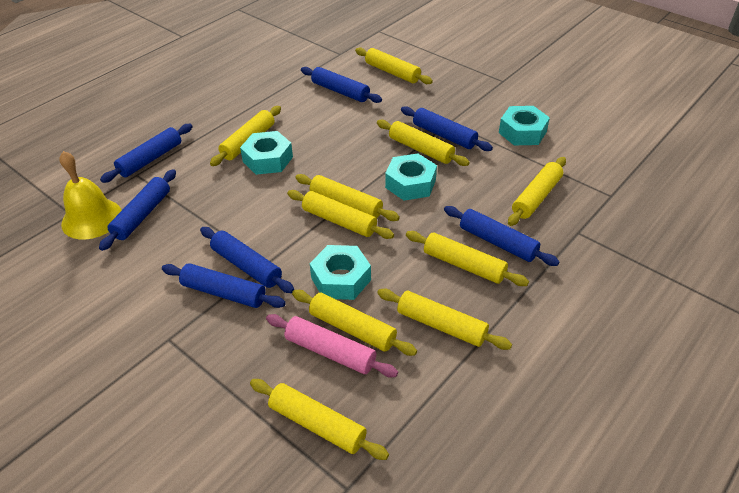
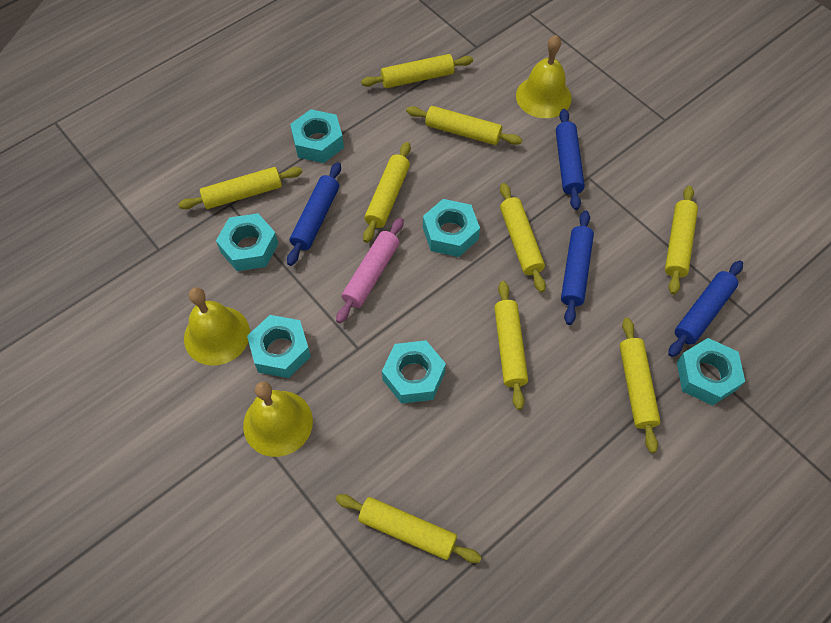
blue rolling pin: 7 -> 4
turquoise nut: 4 -> 6
yellow bell: 1 -> 3
yellow rolling pin: 10 -> 9

